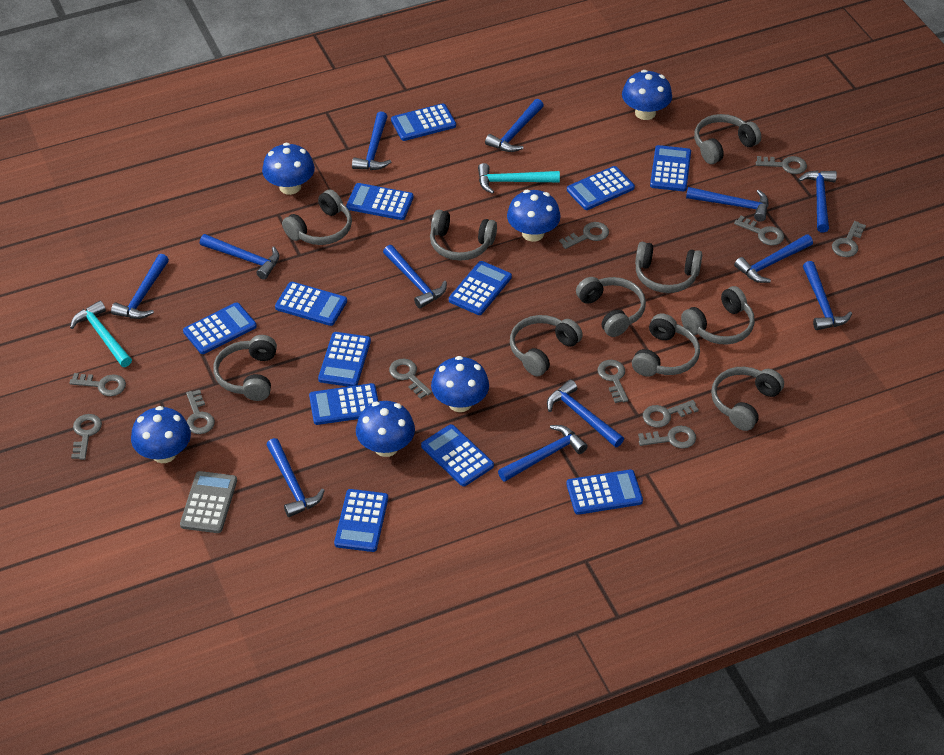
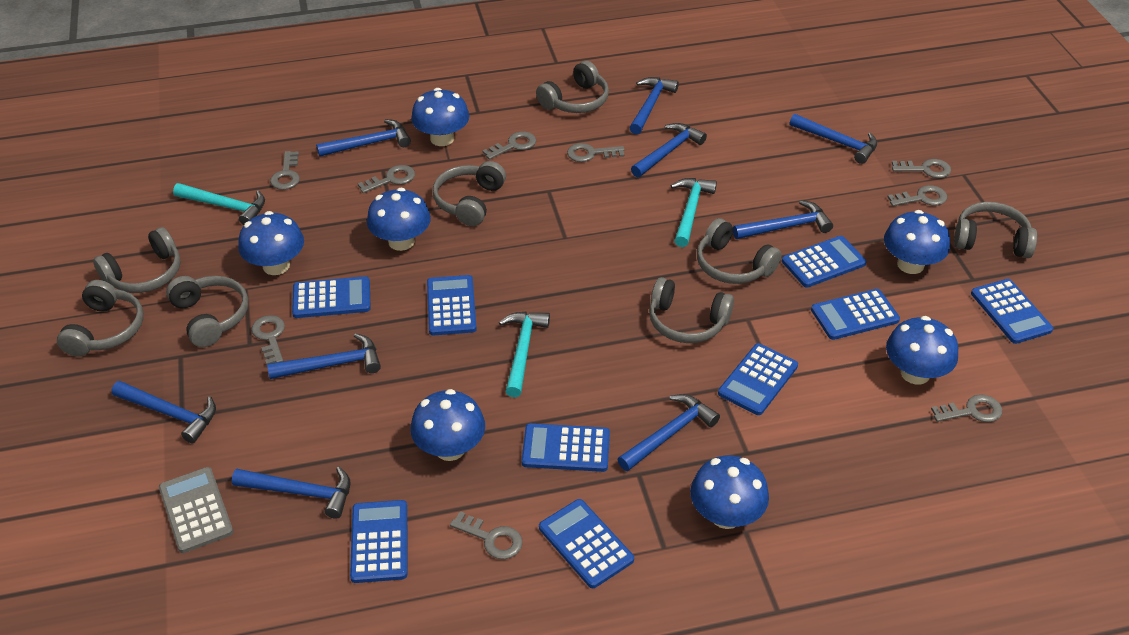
blue calculator: 12 -> 9
blue hammer: 12 -> 9
blue mushroom: 6 -> 7
grey headphones: 10 -> 8
grey key: 11 -> 9
turquoise hammer: 2 -> 3

